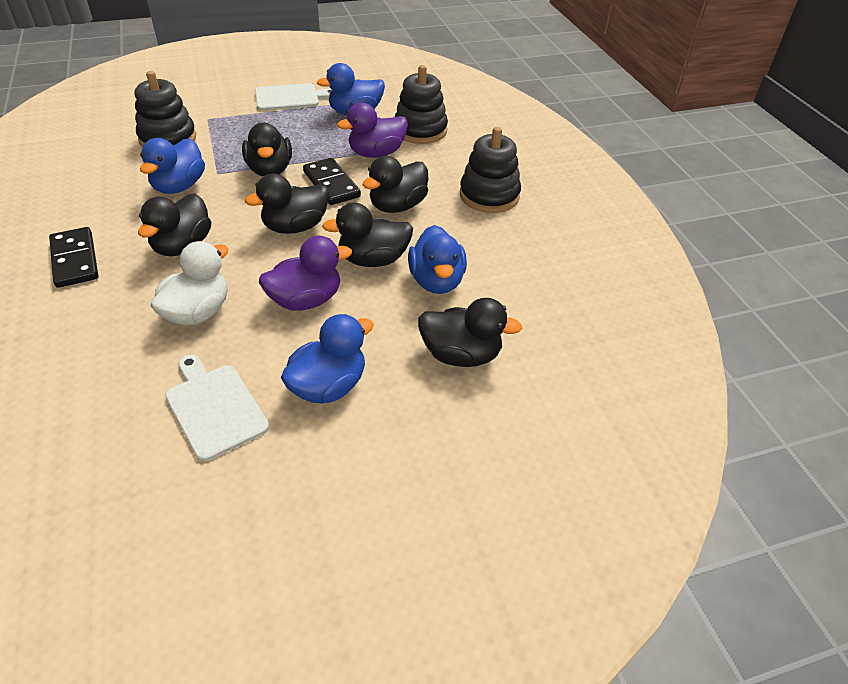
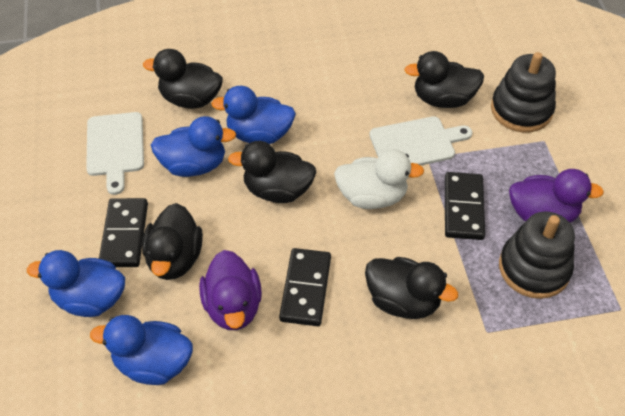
black domino: 2 -> 3
black duck: 6 -> 5
black stacking toy: 3 -> 2

